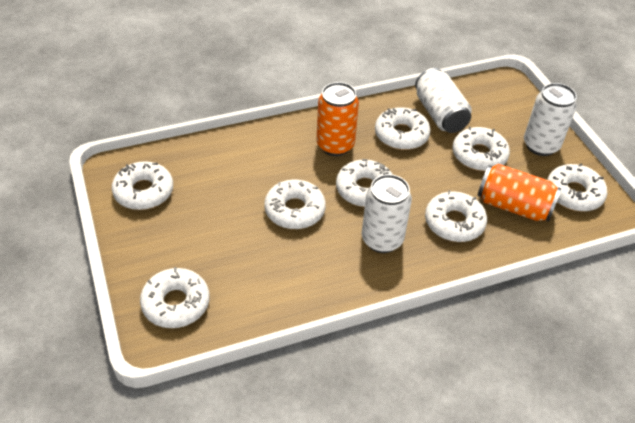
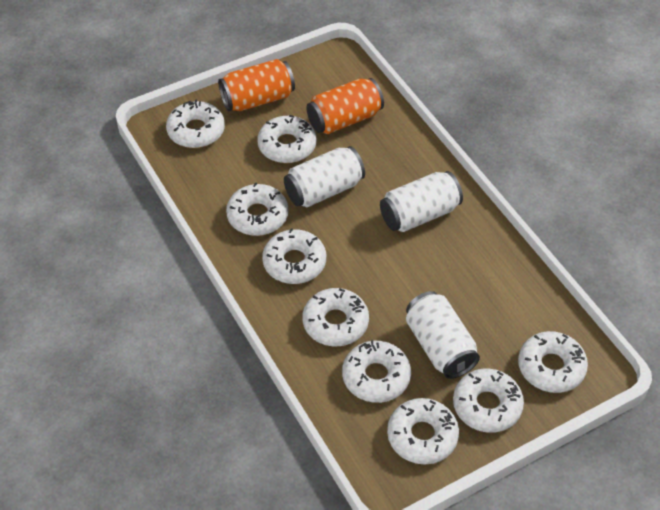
white donut: 8 -> 9

